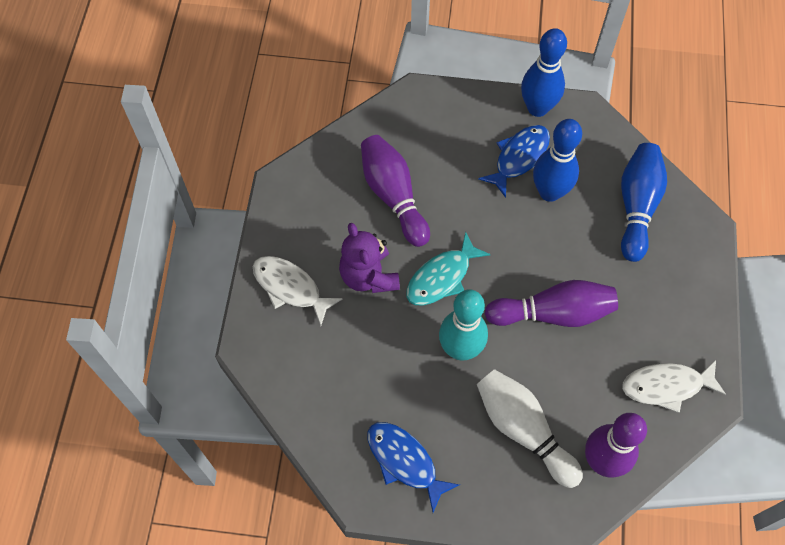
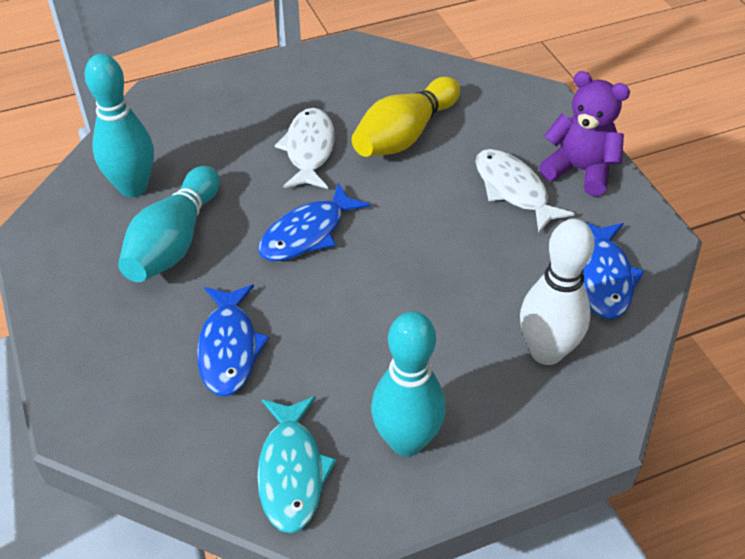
blue bowling pin: 3 -> 0
blue fish: 2 -> 3
purple bowling pin: 3 -> 0
turquoise bowling pin: 1 -> 3
yellow bowling pin: 0 -> 1

